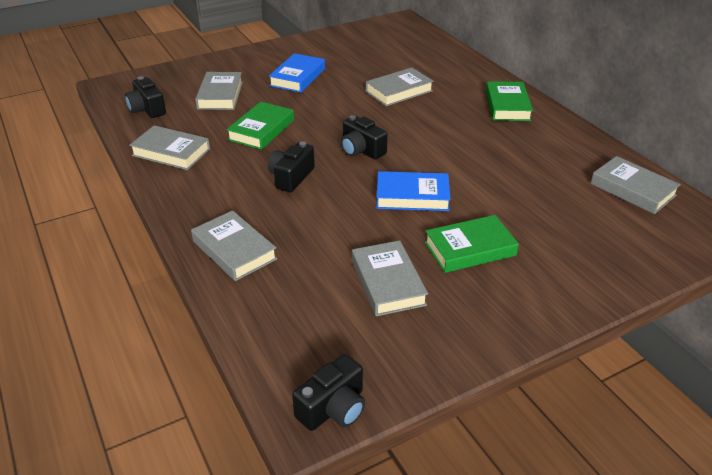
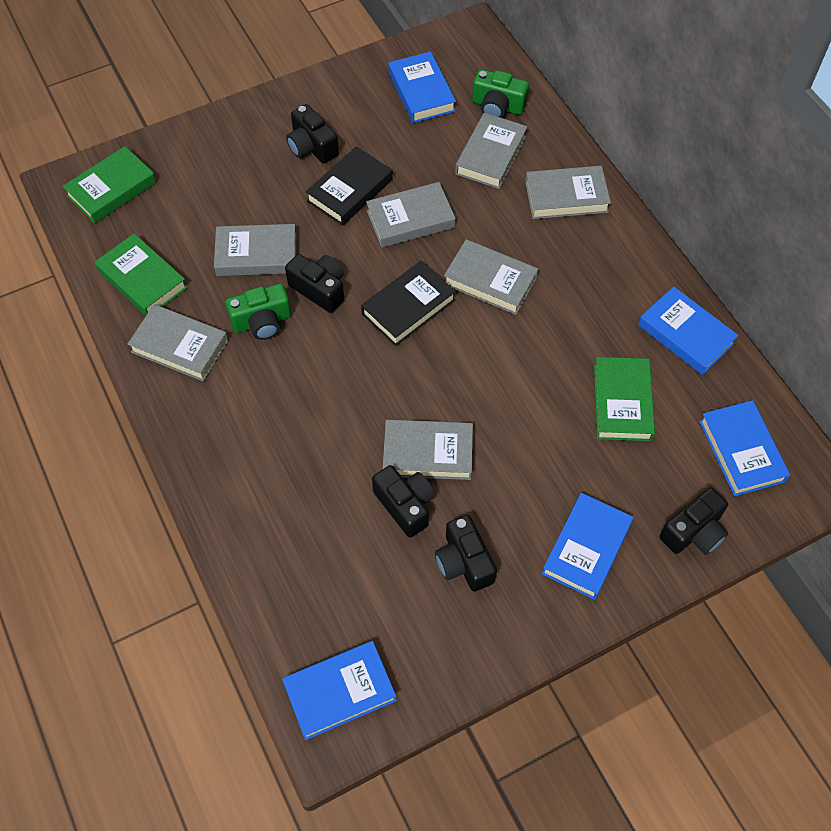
black book: 0 -> 2
black camera: 4 -> 5
blue book: 2 -> 5
green camera: 0 -> 2
grey book: 6 -> 7

